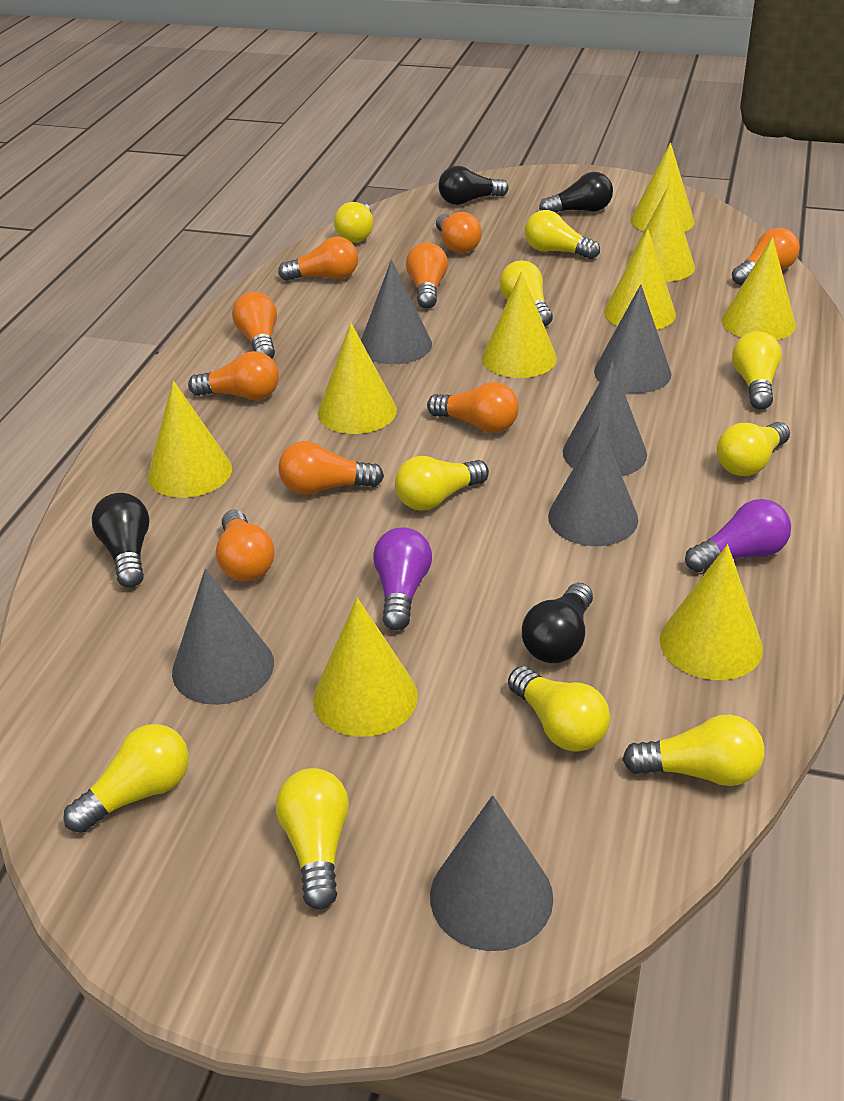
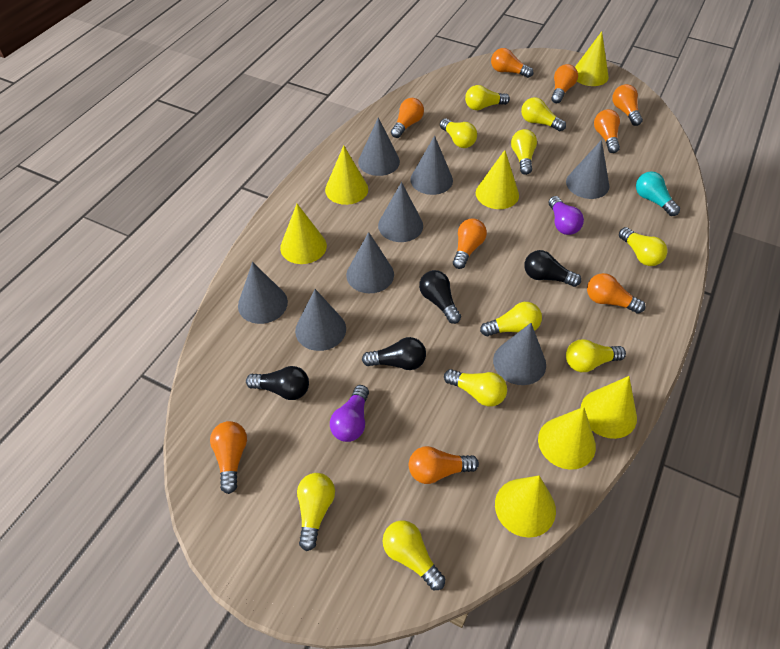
grey cone: 6 -> 8
turquoise light bulb: 0 -> 1
yellow cone: 9 -> 7

